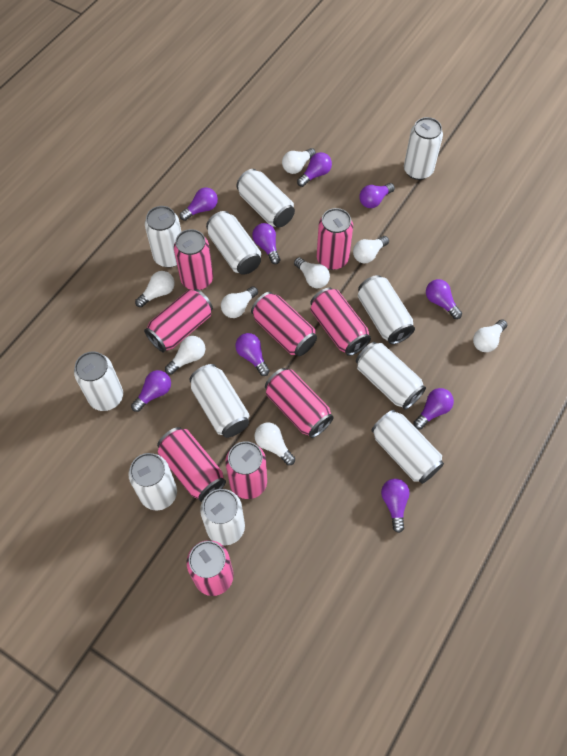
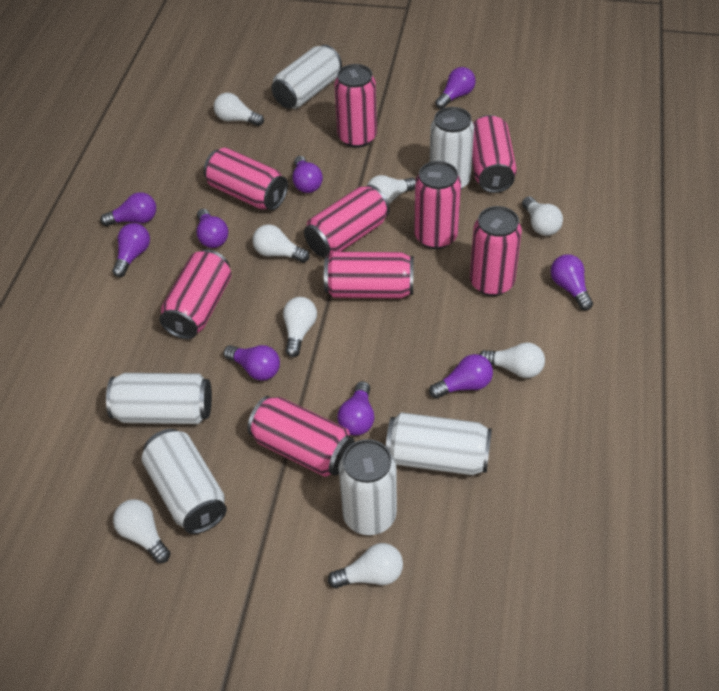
white can: 11 -> 6

